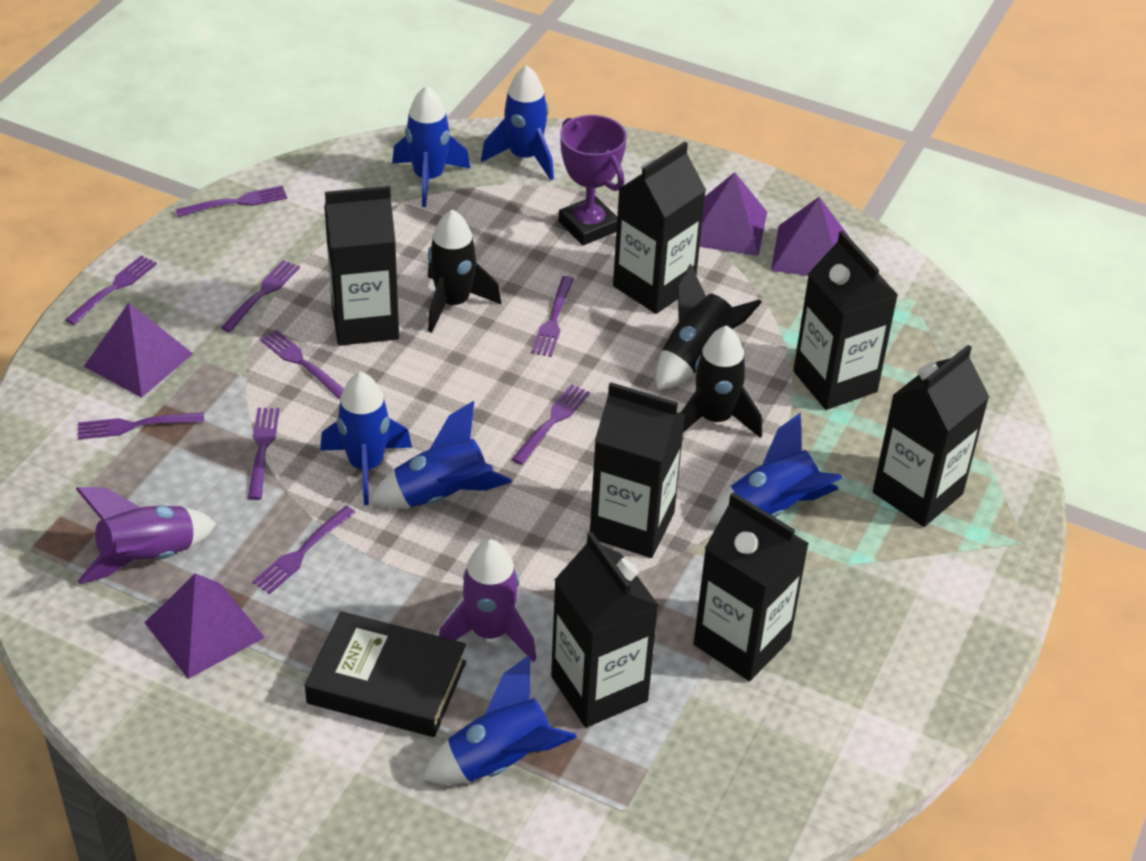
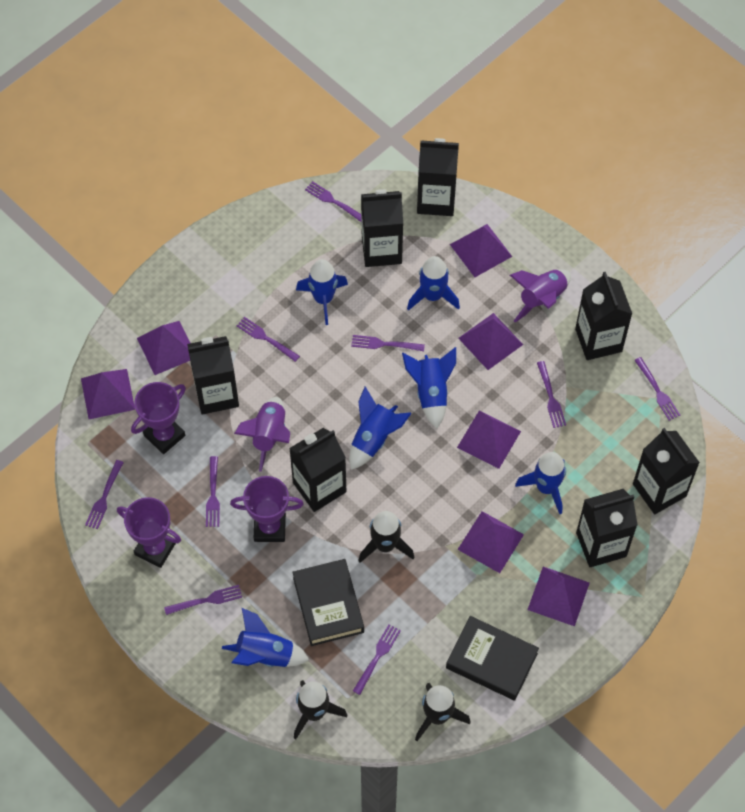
black book: 1 -> 2
purple pyramid: 4 -> 7
purple trophy: 1 -> 3

